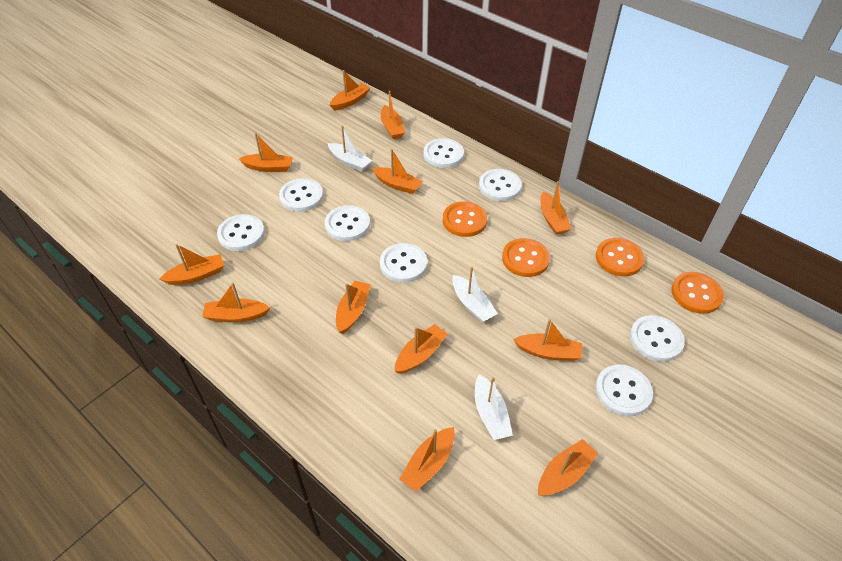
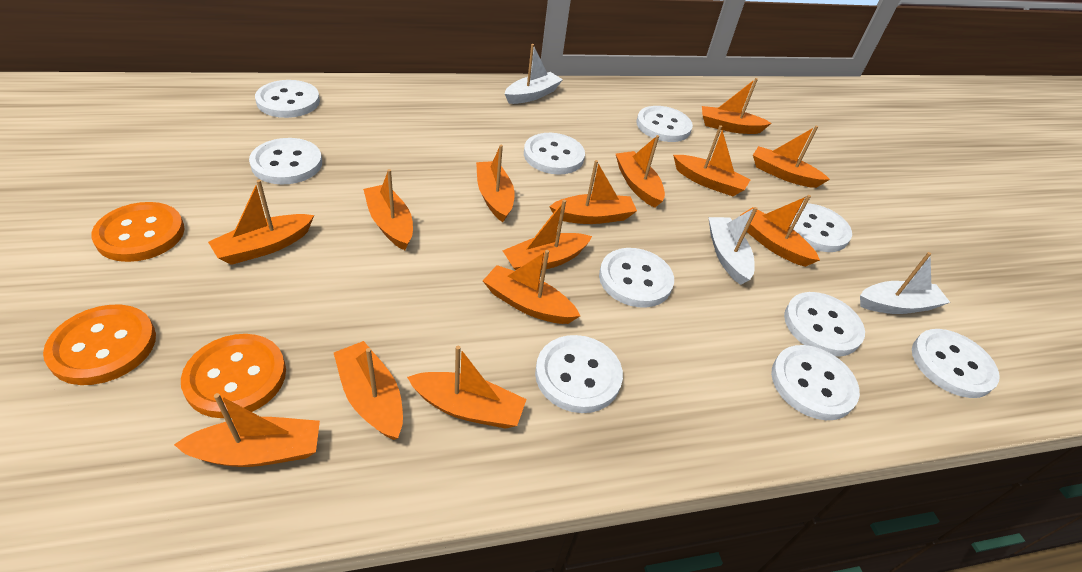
orange boat: 12 -> 14
orange button: 4 -> 3
white button: 8 -> 10

